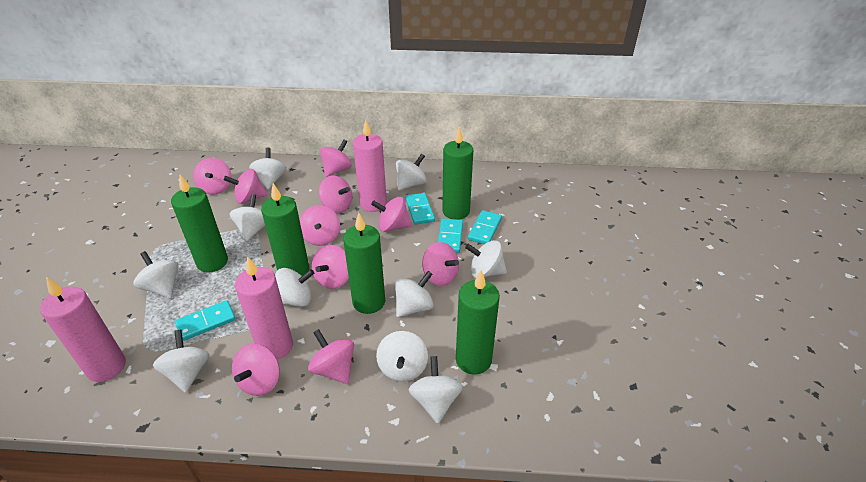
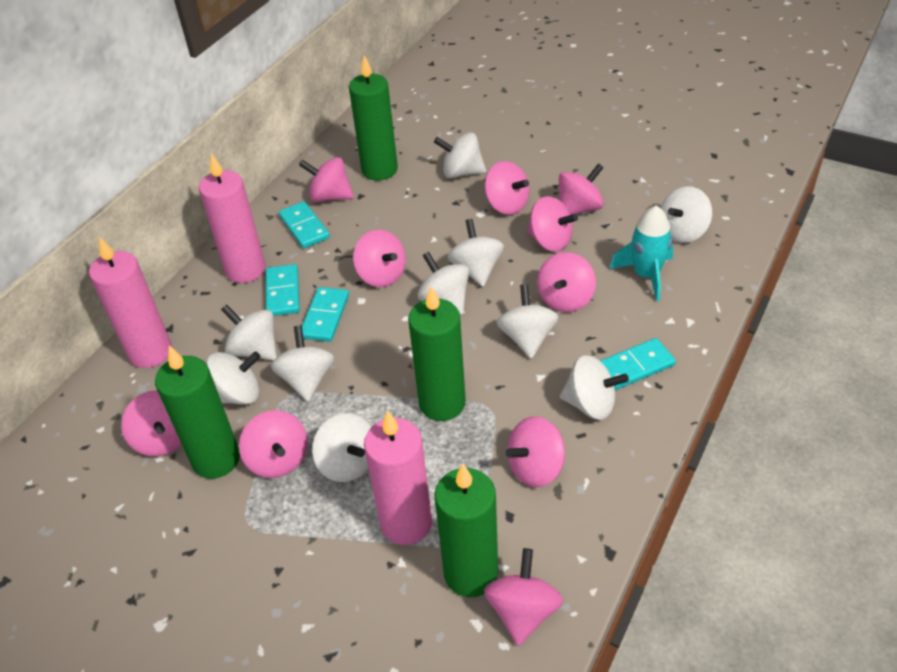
green candle: 5 -> 4
turquoise rocket: 0 -> 1

